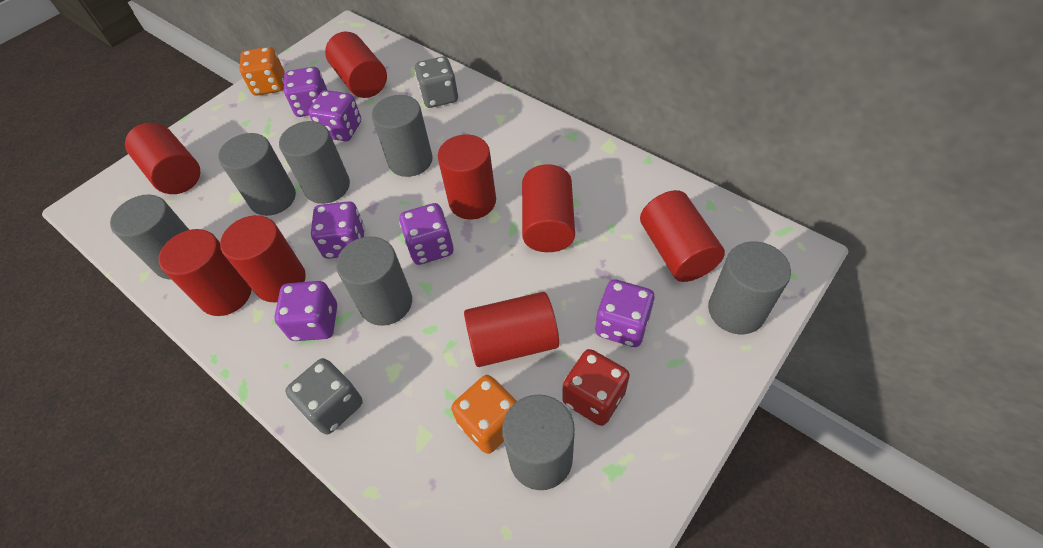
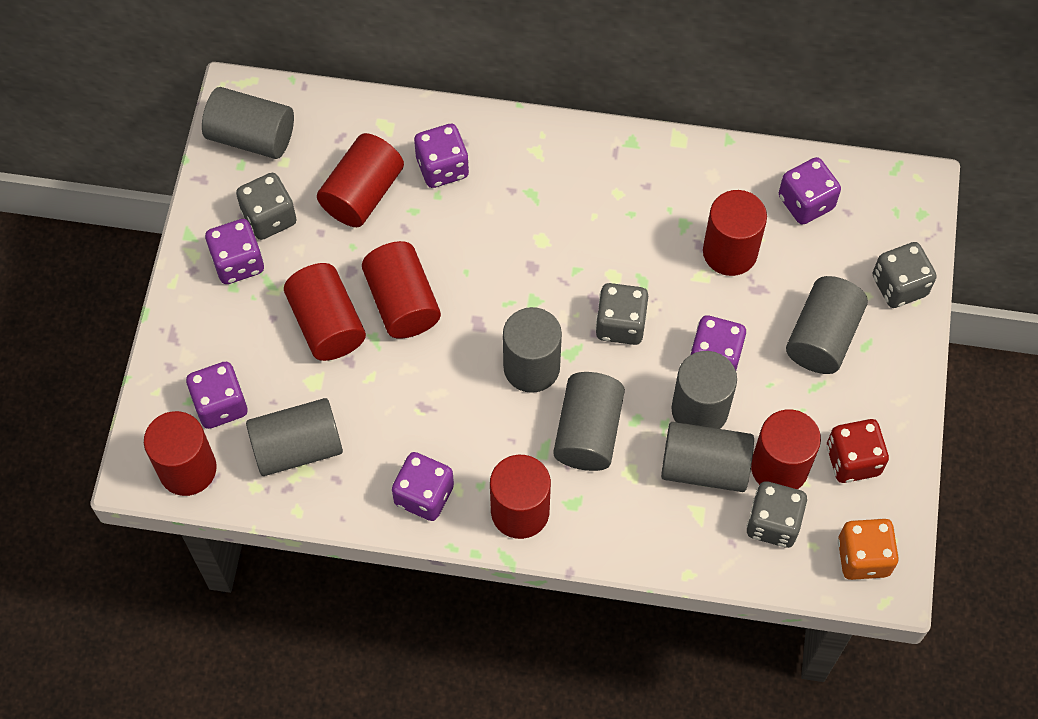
grey dice: 2 -> 4
orange dice: 2 -> 1
red cylinder: 8 -> 7

